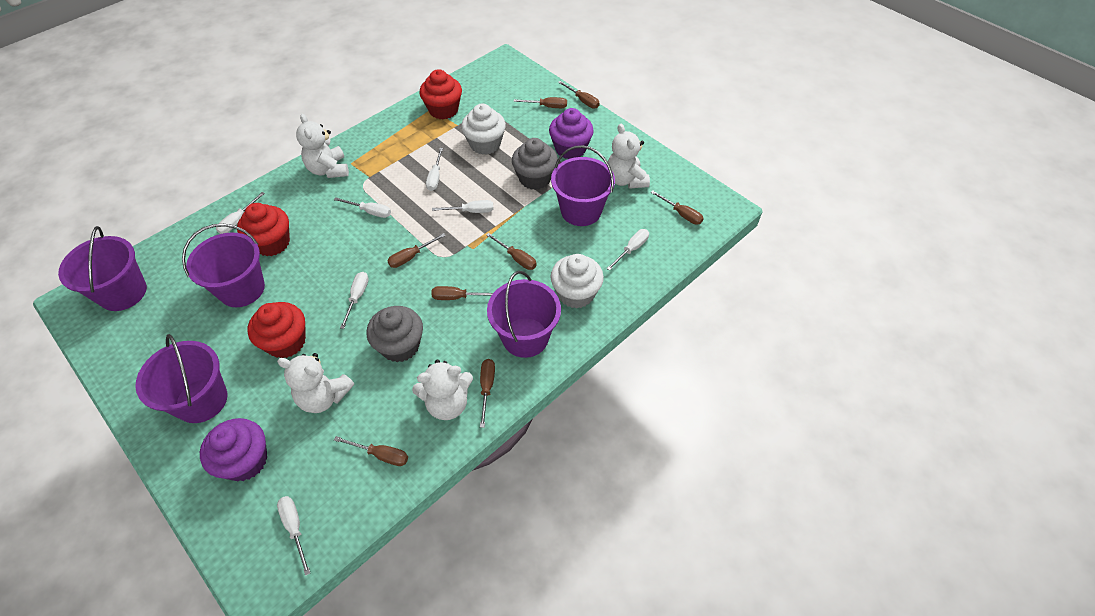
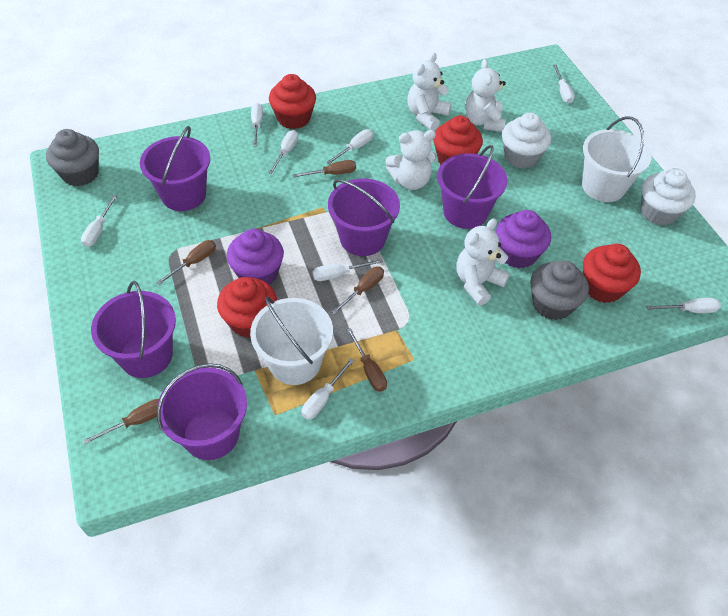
brown screwdriver: 8 -> 5
red cupcake: 3 -> 4
white bucket: 0 -> 2
white screwdriver: 7 -> 8

